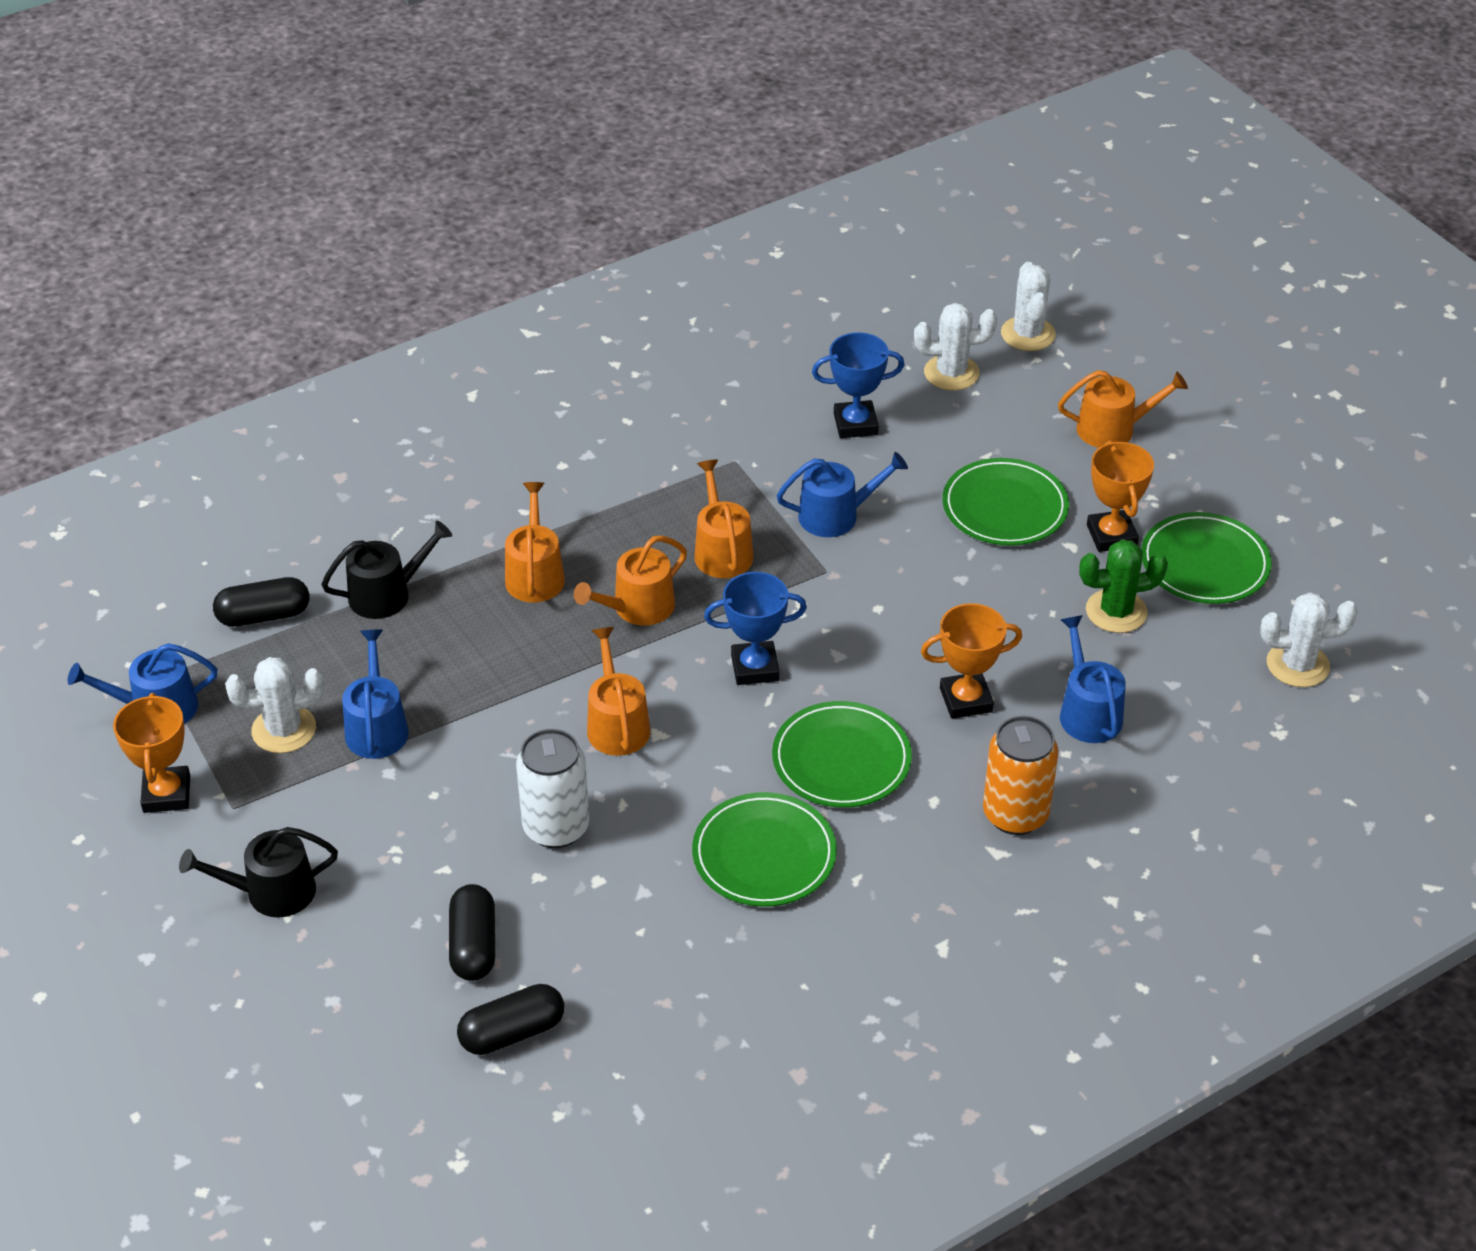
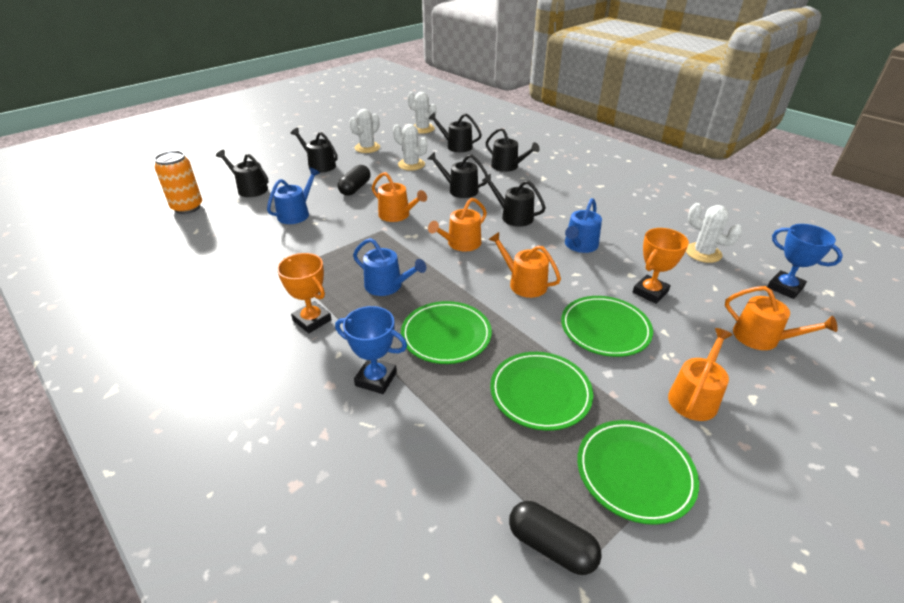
black capsule: 3 -> 2
black watering can: 2 -> 6
blue watering can: 4 -> 3
green cactus: 1 -> 0
orange trophy: 3 -> 2
white can: 1 -> 0

